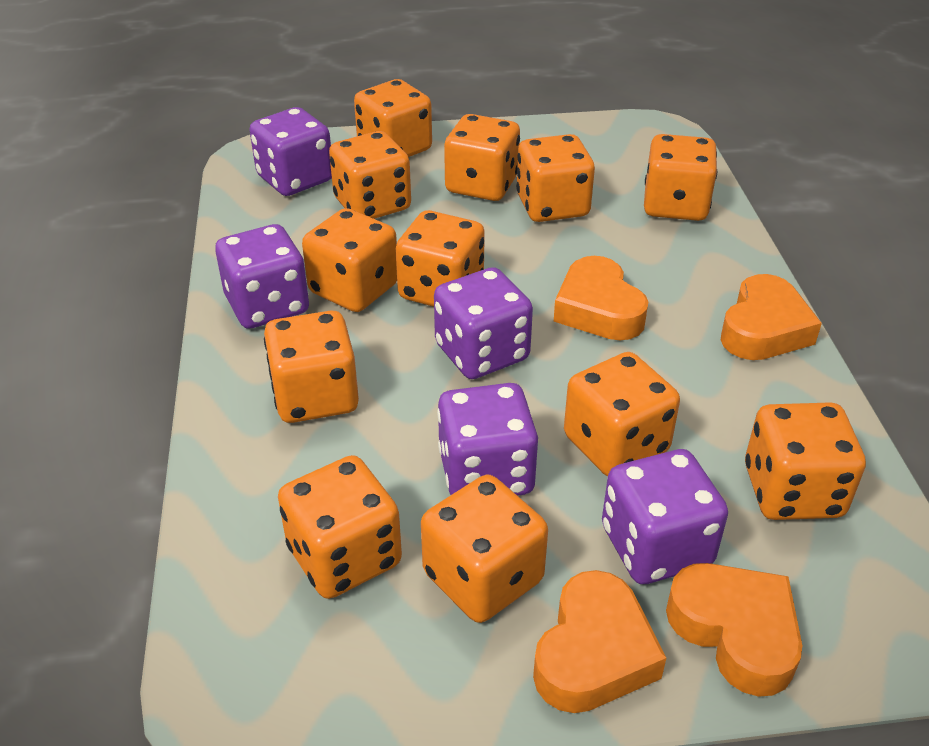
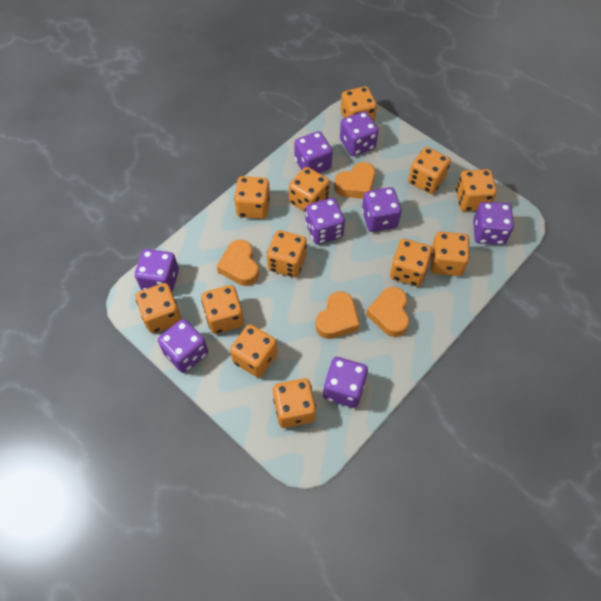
purple dice: 5 -> 8

